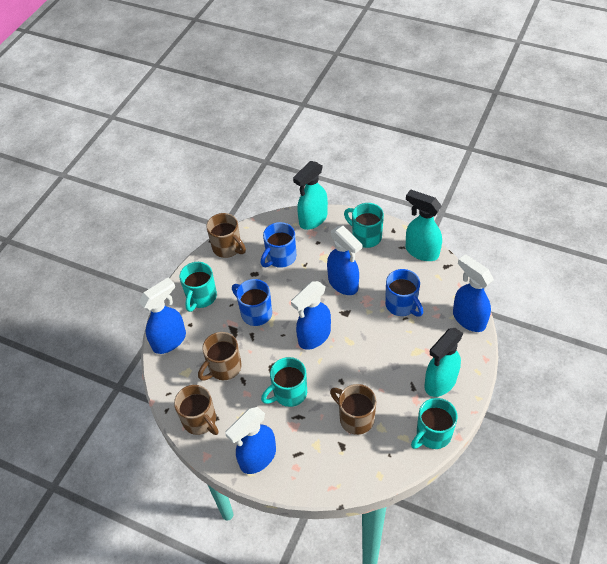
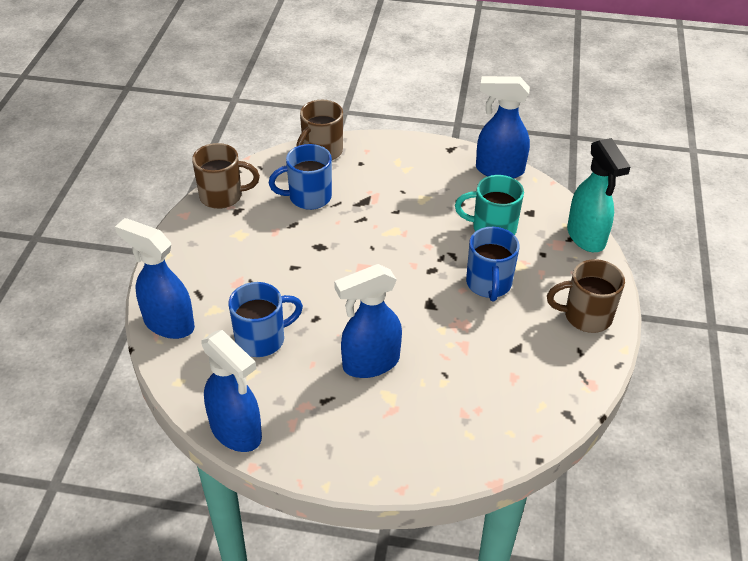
blue spray bottle: 5 -> 4
brown mug: 4 -> 3
turquoise mug: 4 -> 1
turquoise spray bottle: 3 -> 1

